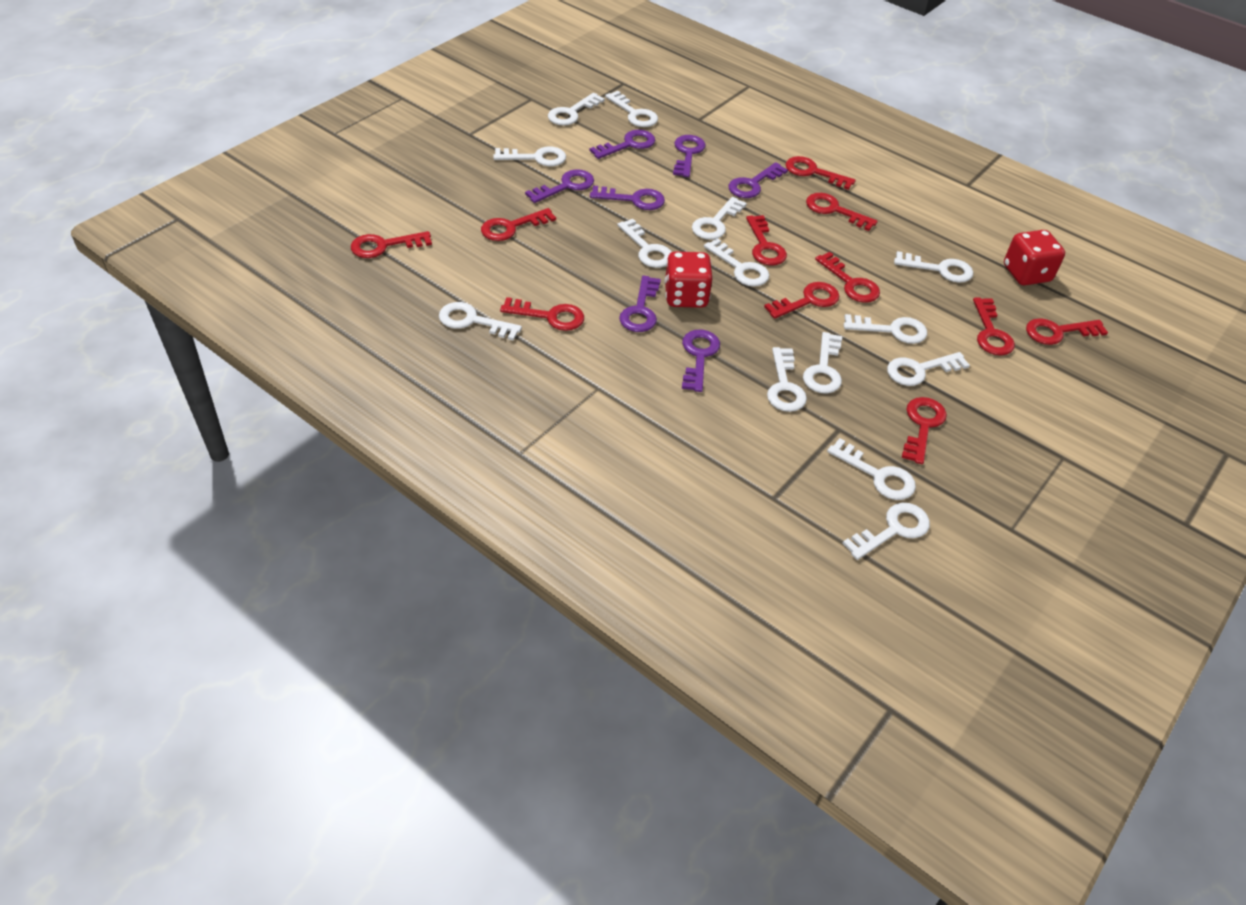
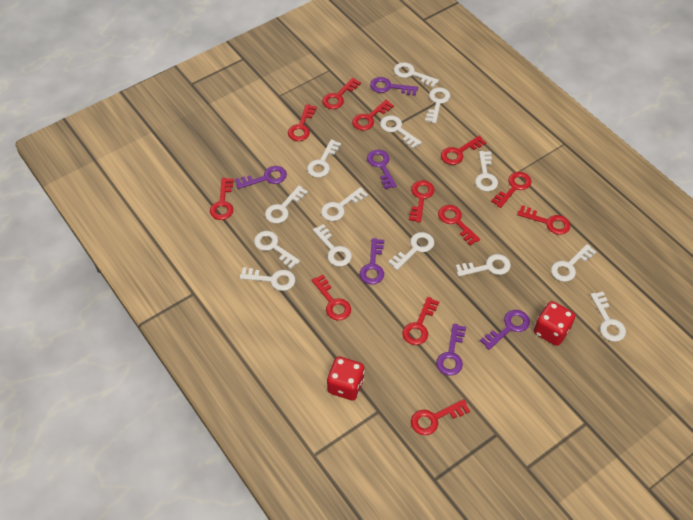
purple key: 7 -> 6
red key: 11 -> 12

